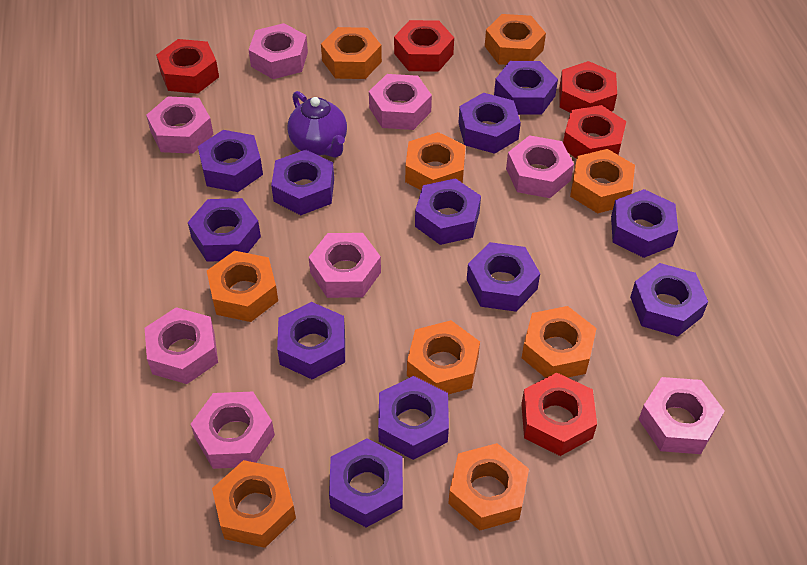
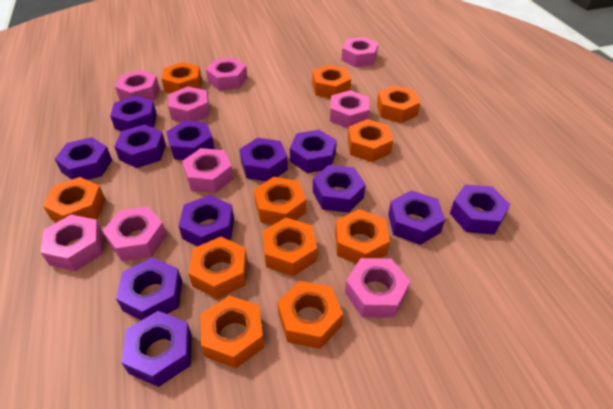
orange nut: 9 -> 11
pink nut: 8 -> 9
purple teapot: 1 -> 0
red nut: 5 -> 0

